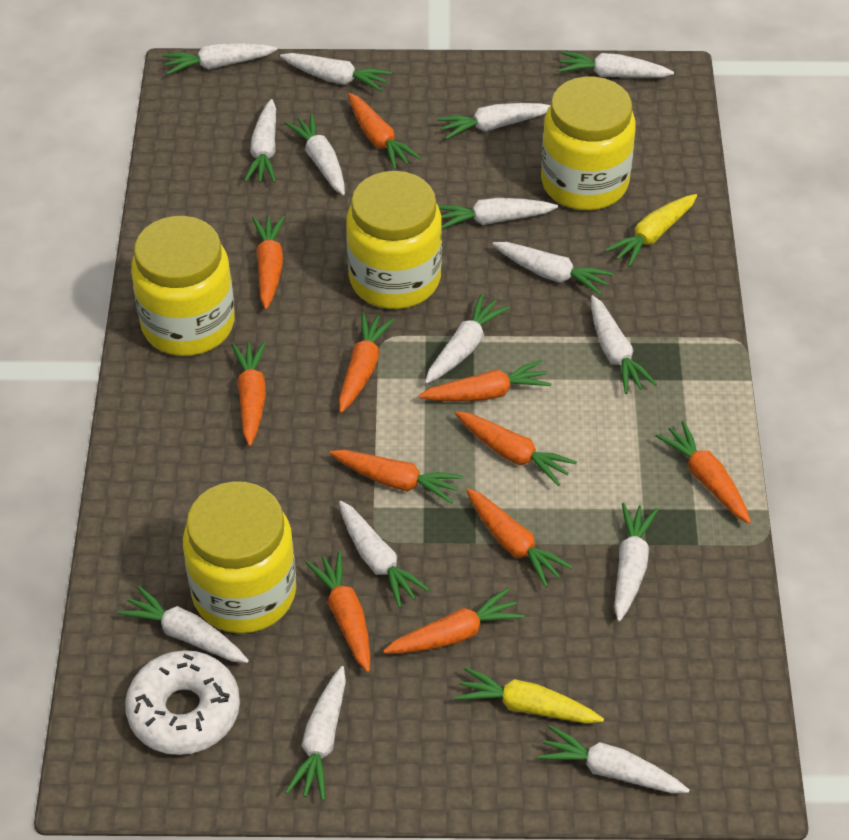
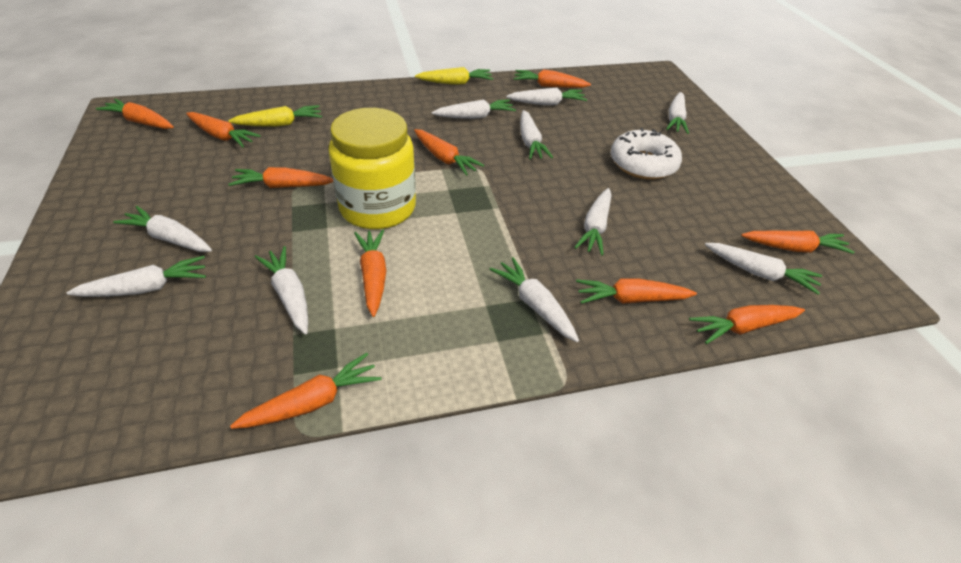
orange carrot: 11 -> 10
white carrot: 15 -> 10
yellow jar: 4 -> 1

